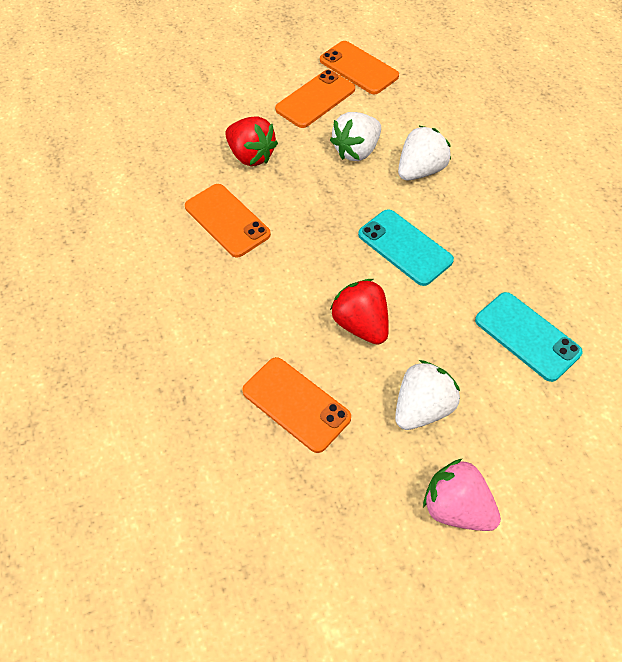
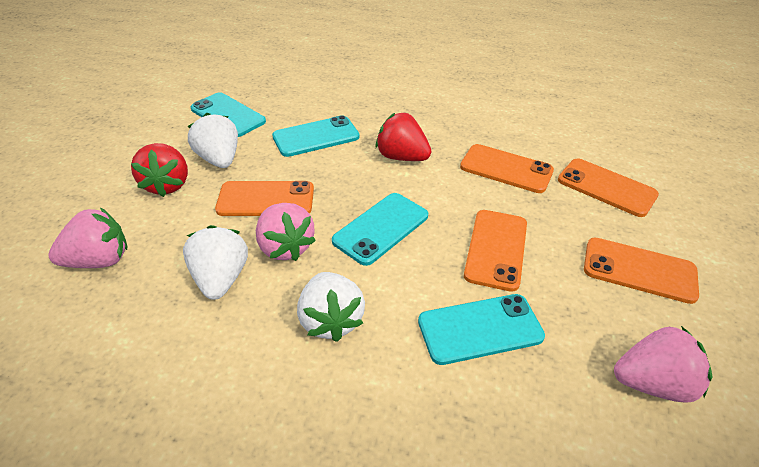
orange phone: 4 -> 5
pink strawberry: 1 -> 3
turquoise phone: 2 -> 4

